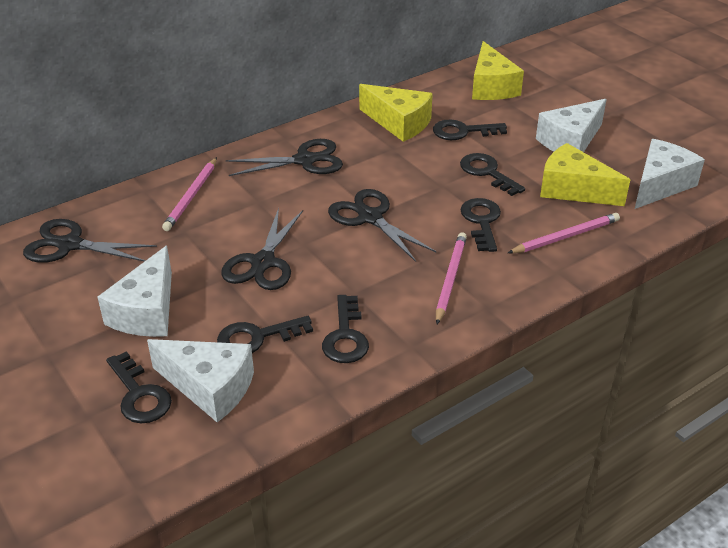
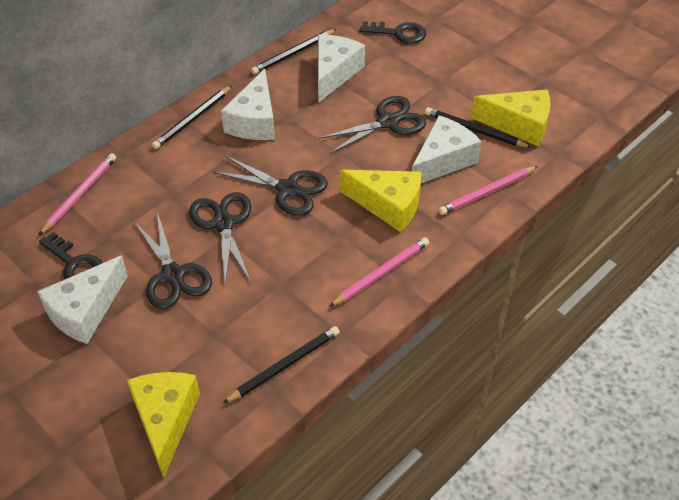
black key: 6 -> 2
black pencil: 0 -> 4

